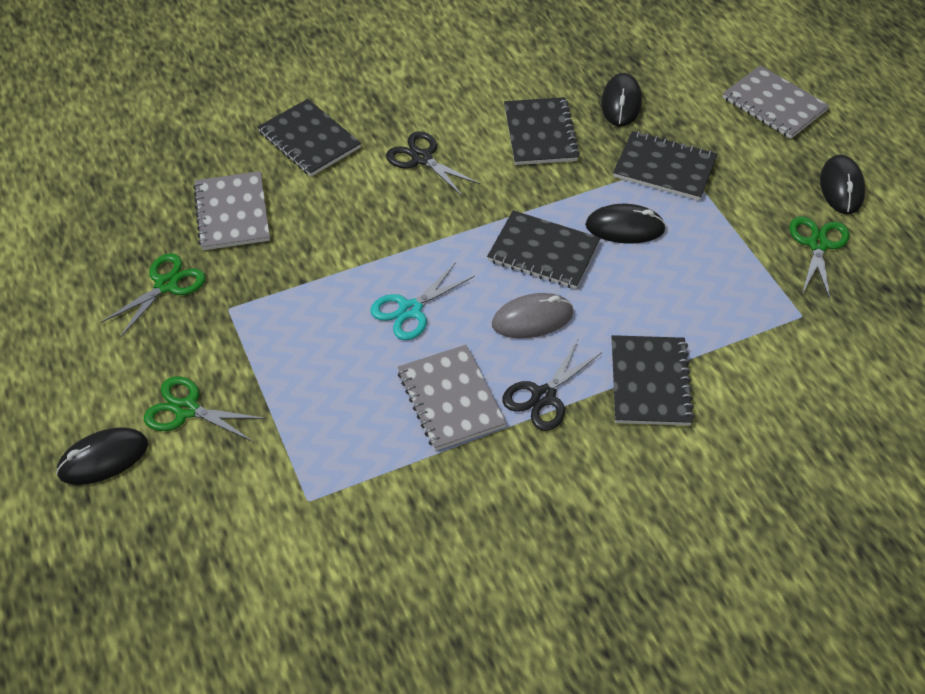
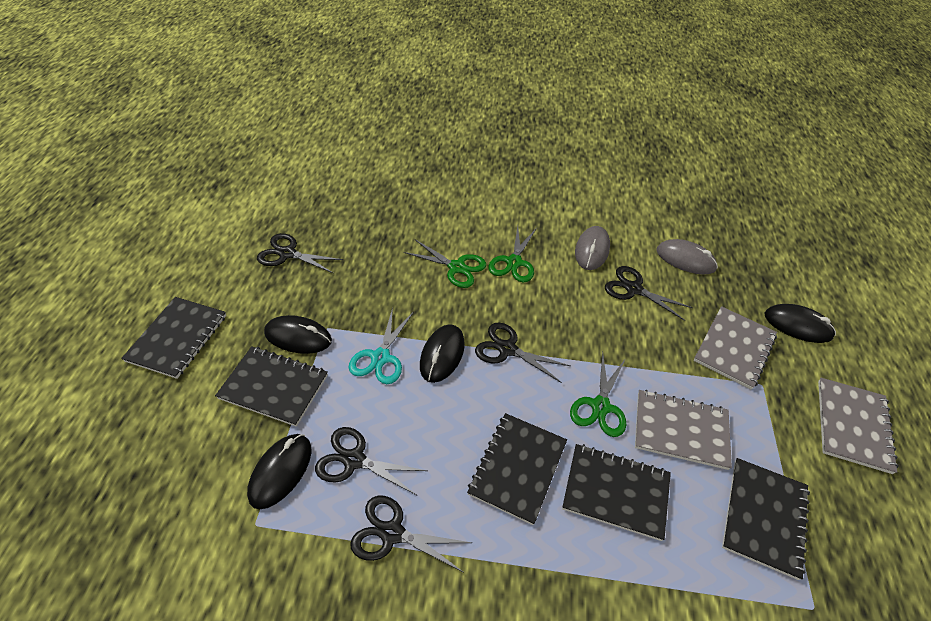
black scissors: 2 -> 5
grey mouse: 1 -> 2

